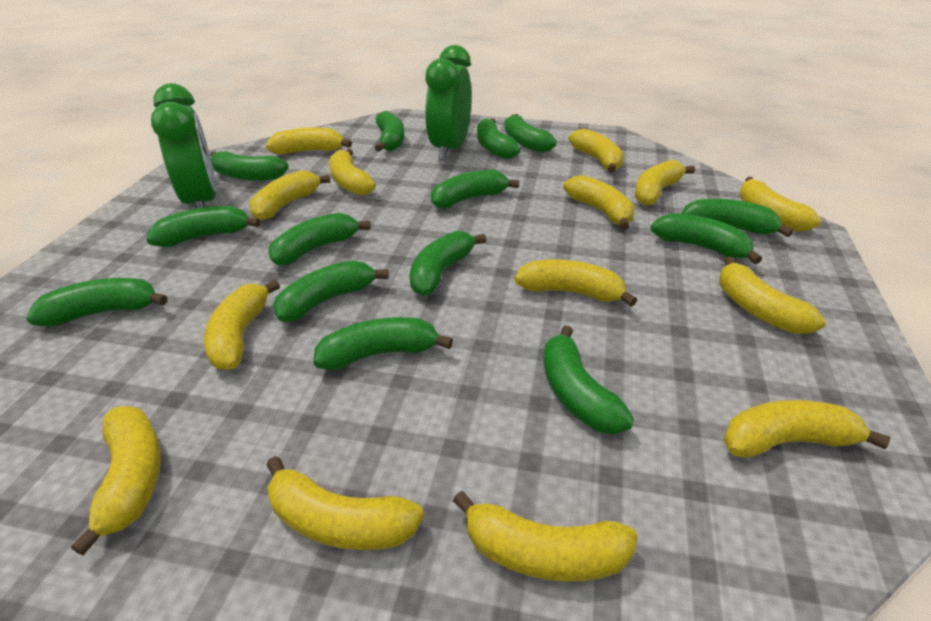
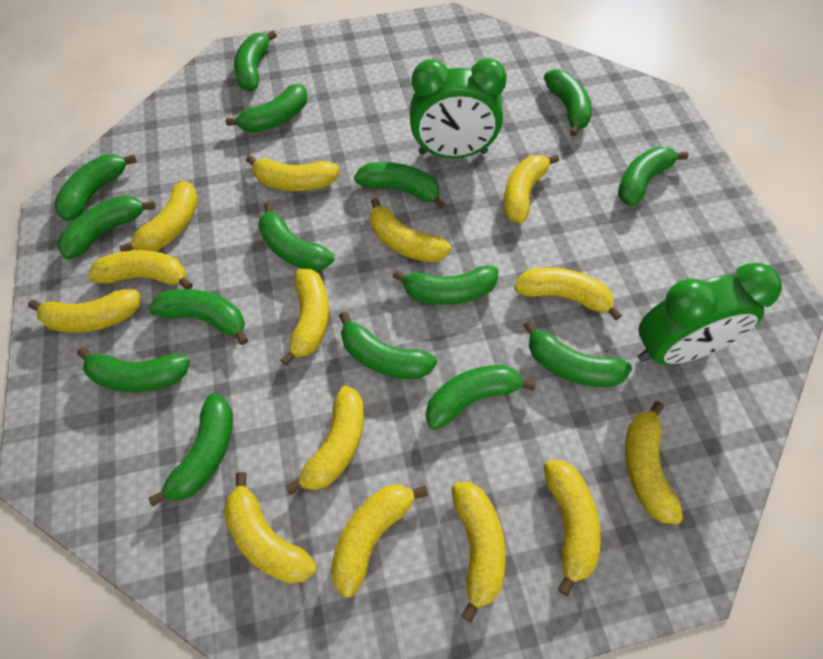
green banana: 14 -> 15

